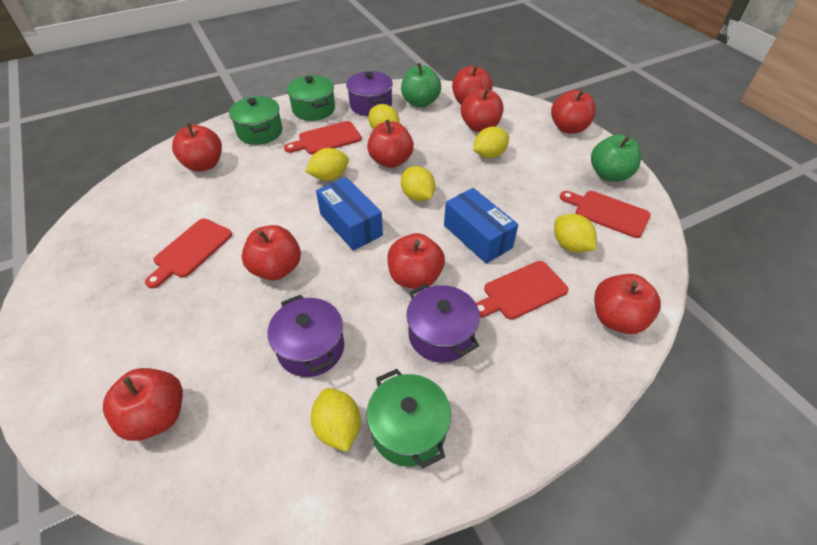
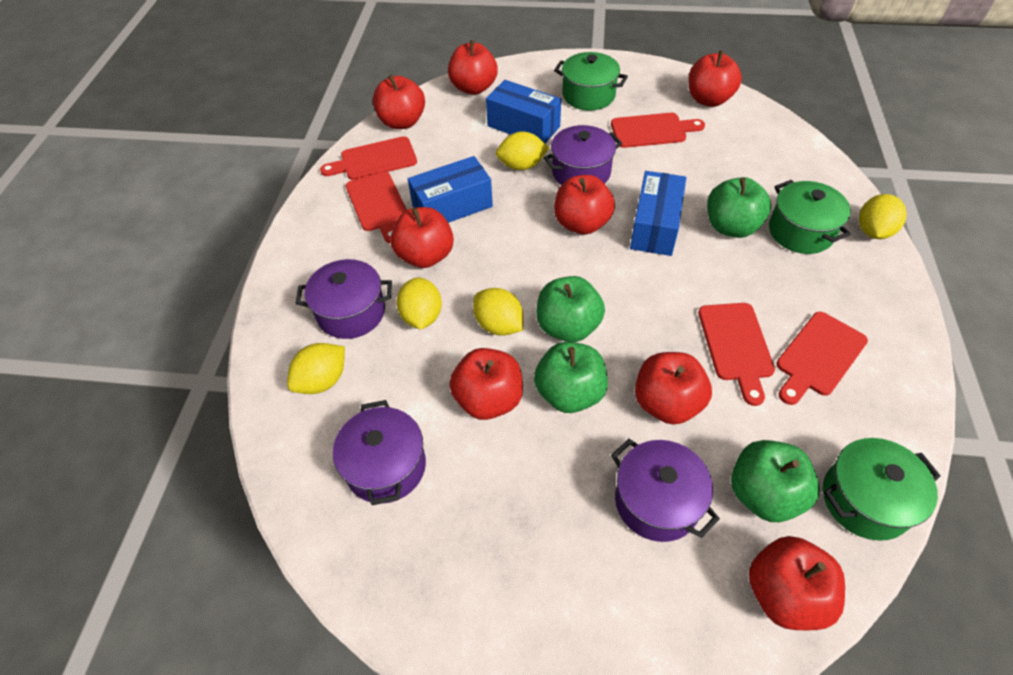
blue box: 2 -> 3
green apple: 2 -> 4
purple pot: 3 -> 4
red apple: 9 -> 8
red cutting board: 4 -> 5
yellow lemon: 6 -> 5

